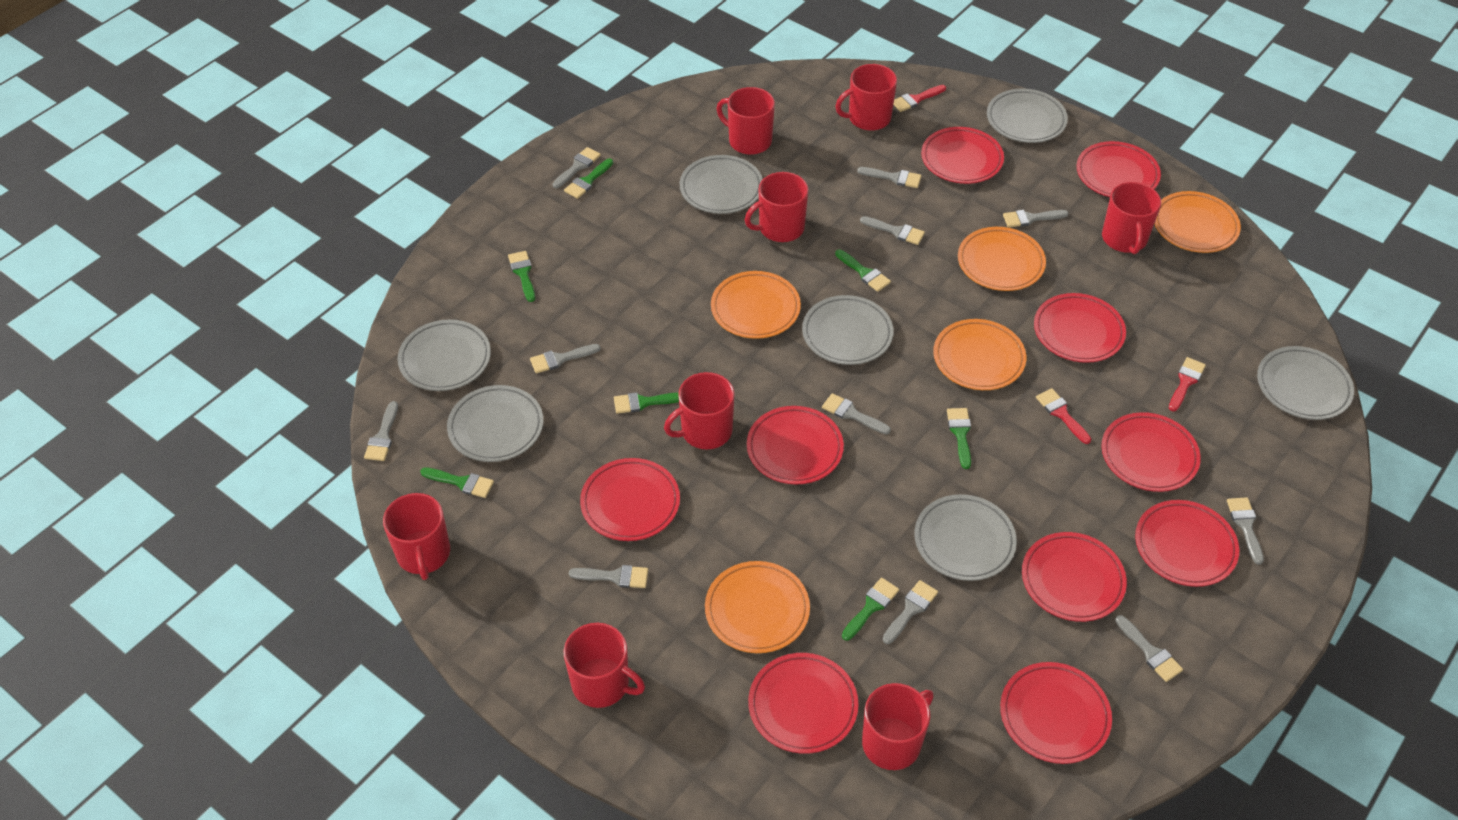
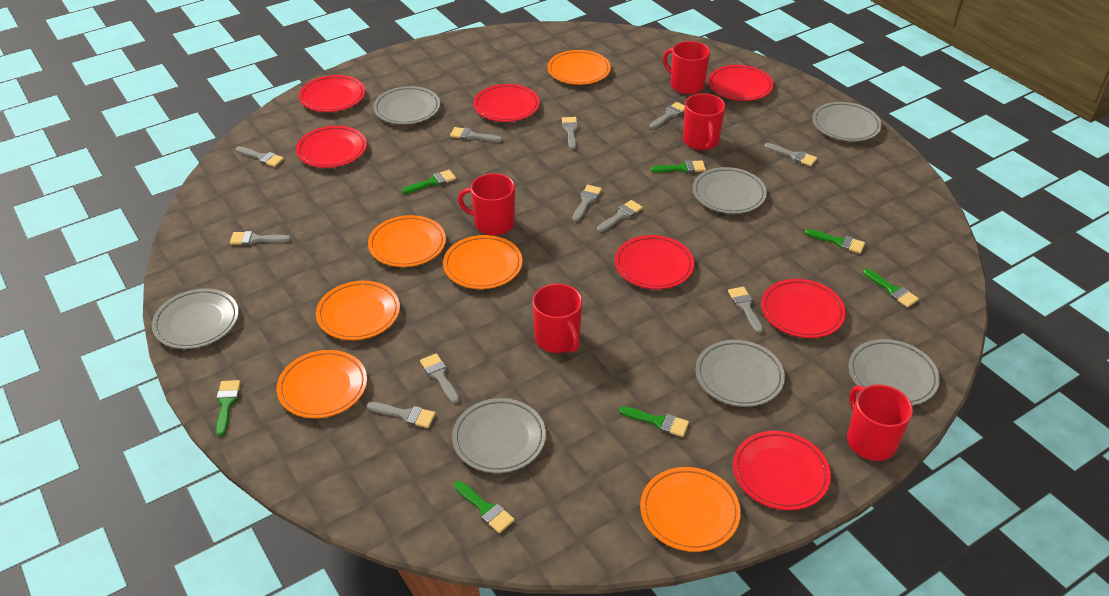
orange plate: 5 -> 6
red brush: 3 -> 0
red mug: 8 -> 5
red plate: 10 -> 7

